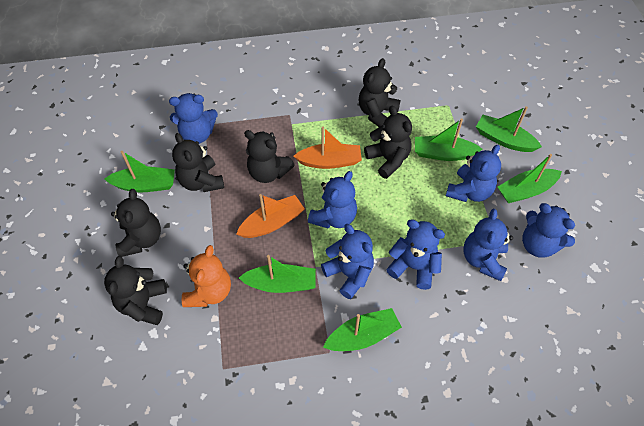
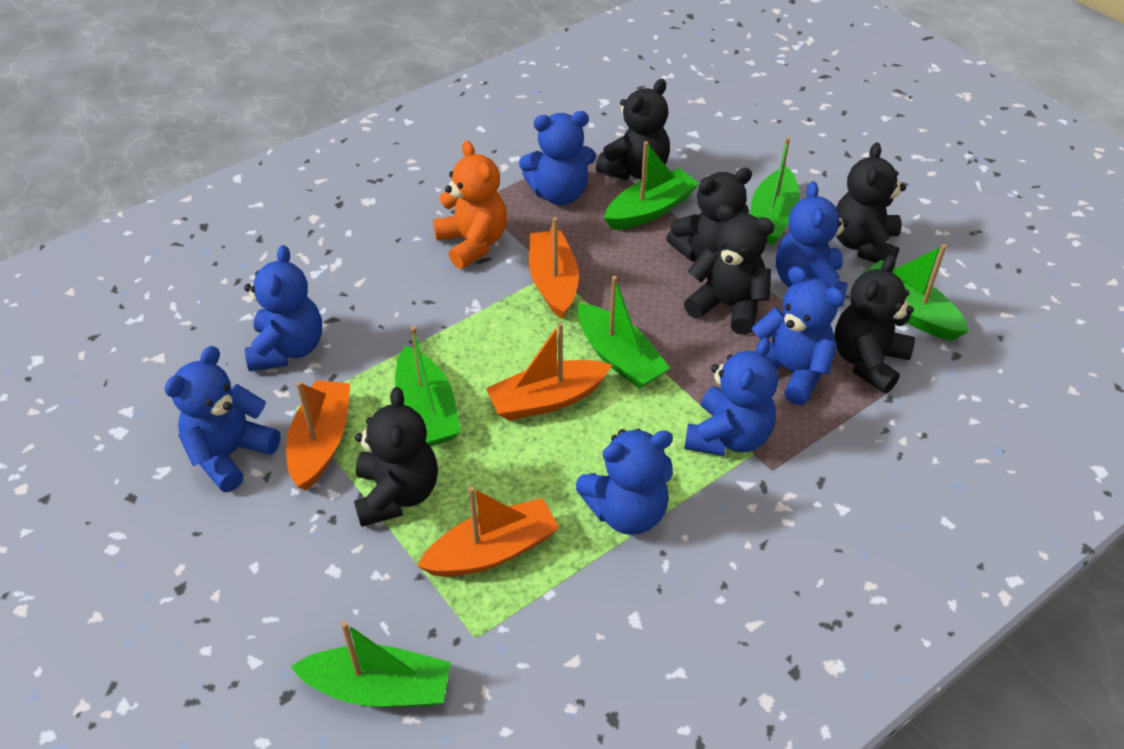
orange boat: 2 -> 4

